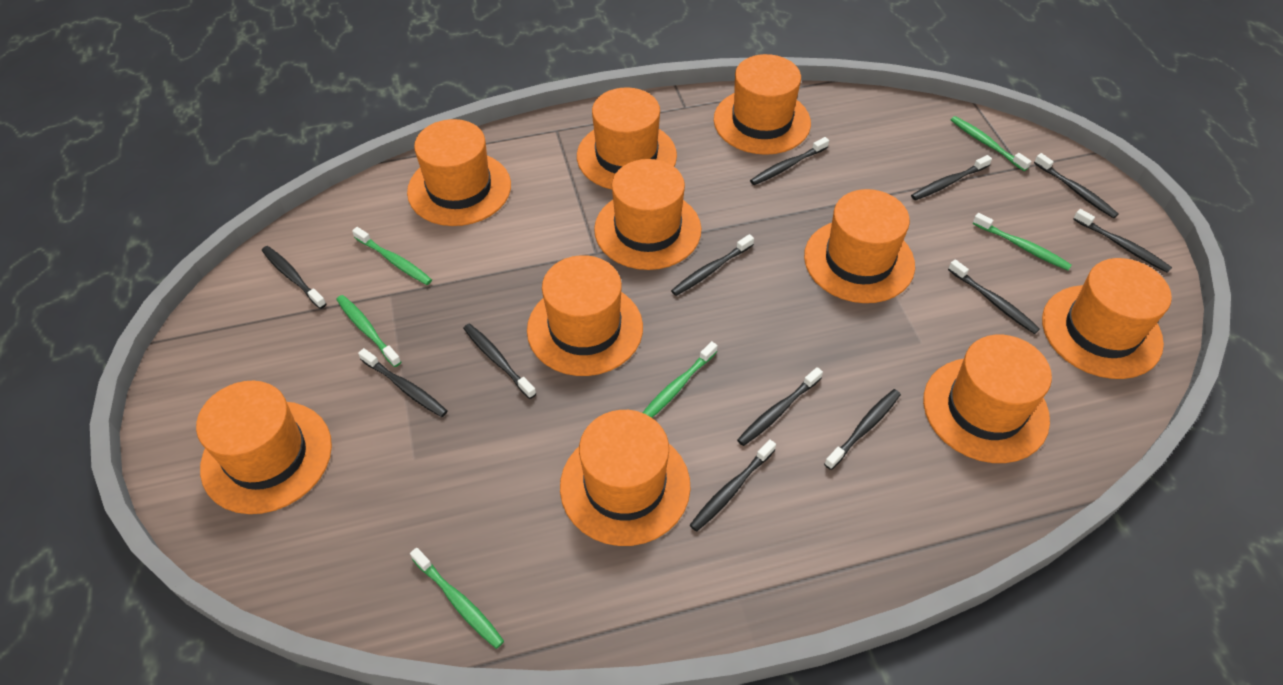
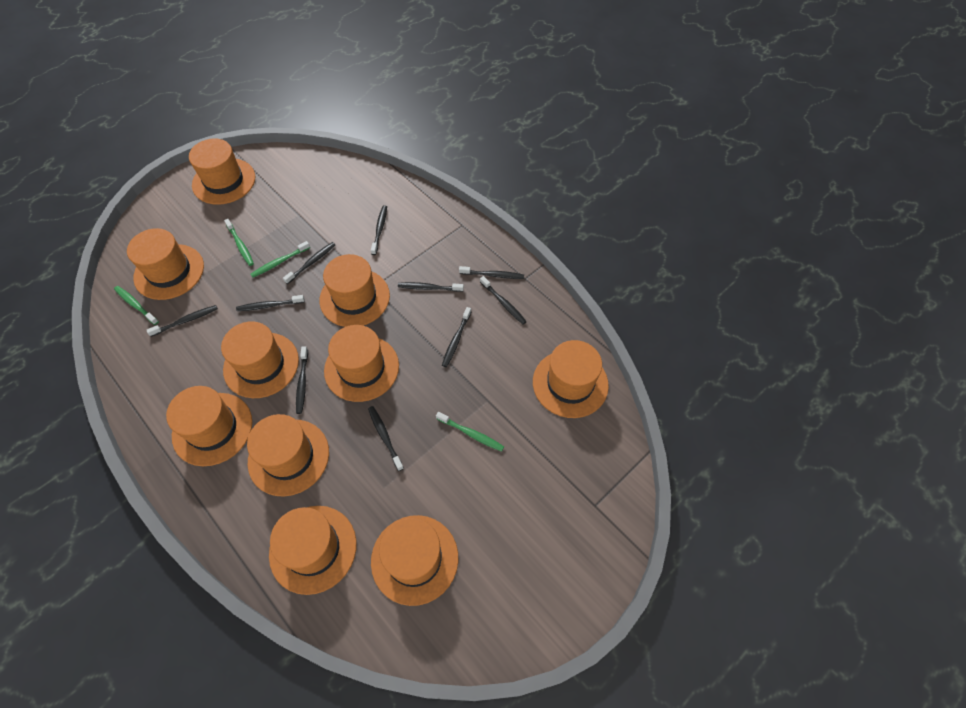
black toothbrush: 12 -> 10
green toothbrush: 6 -> 4

